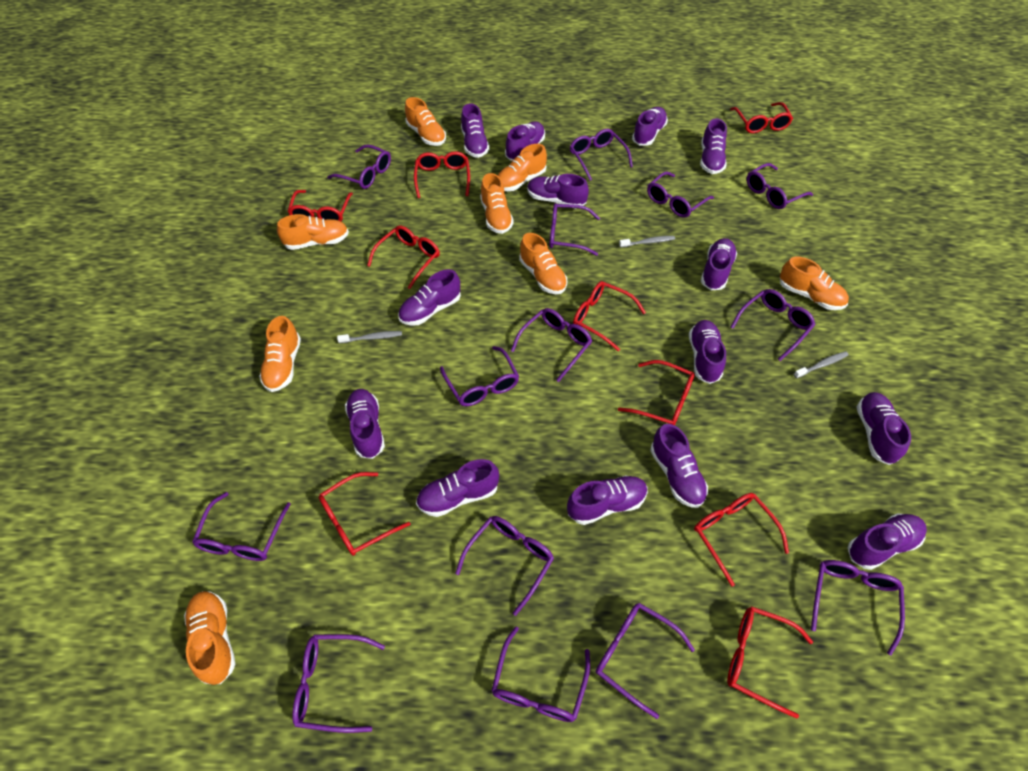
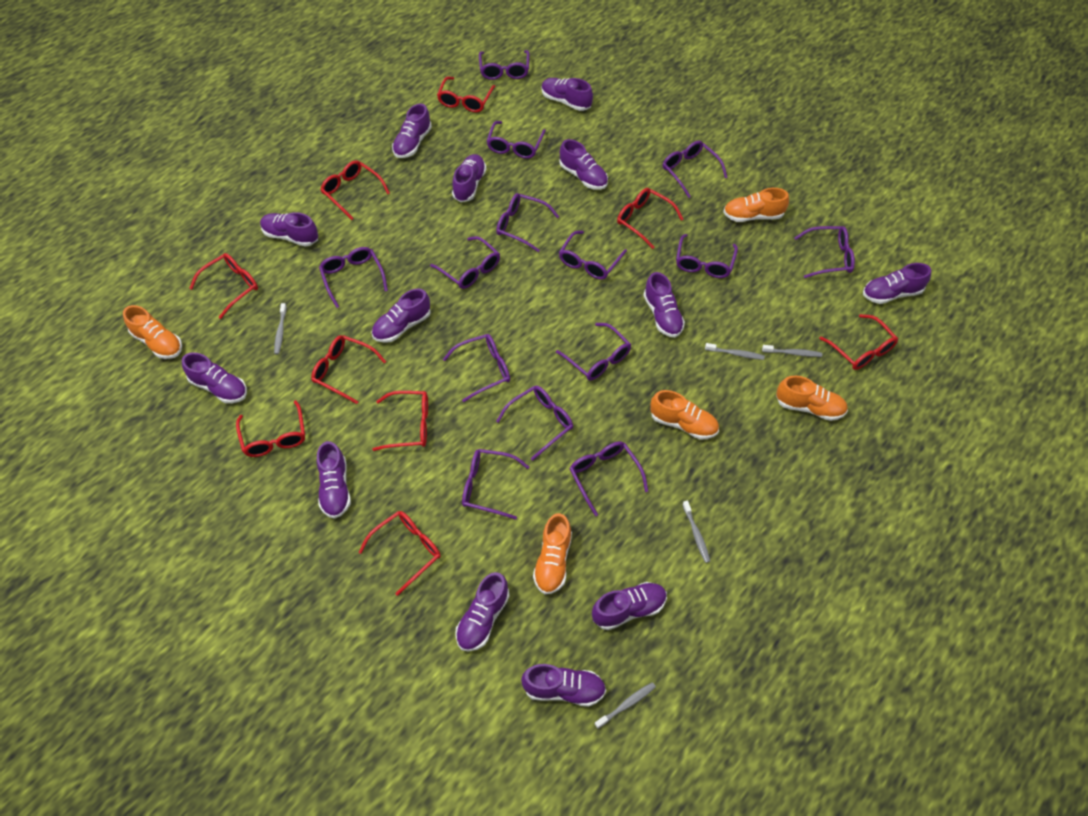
grey toothbrush: 3 -> 5
orange shoe: 8 -> 5
purple shoe: 14 -> 13

